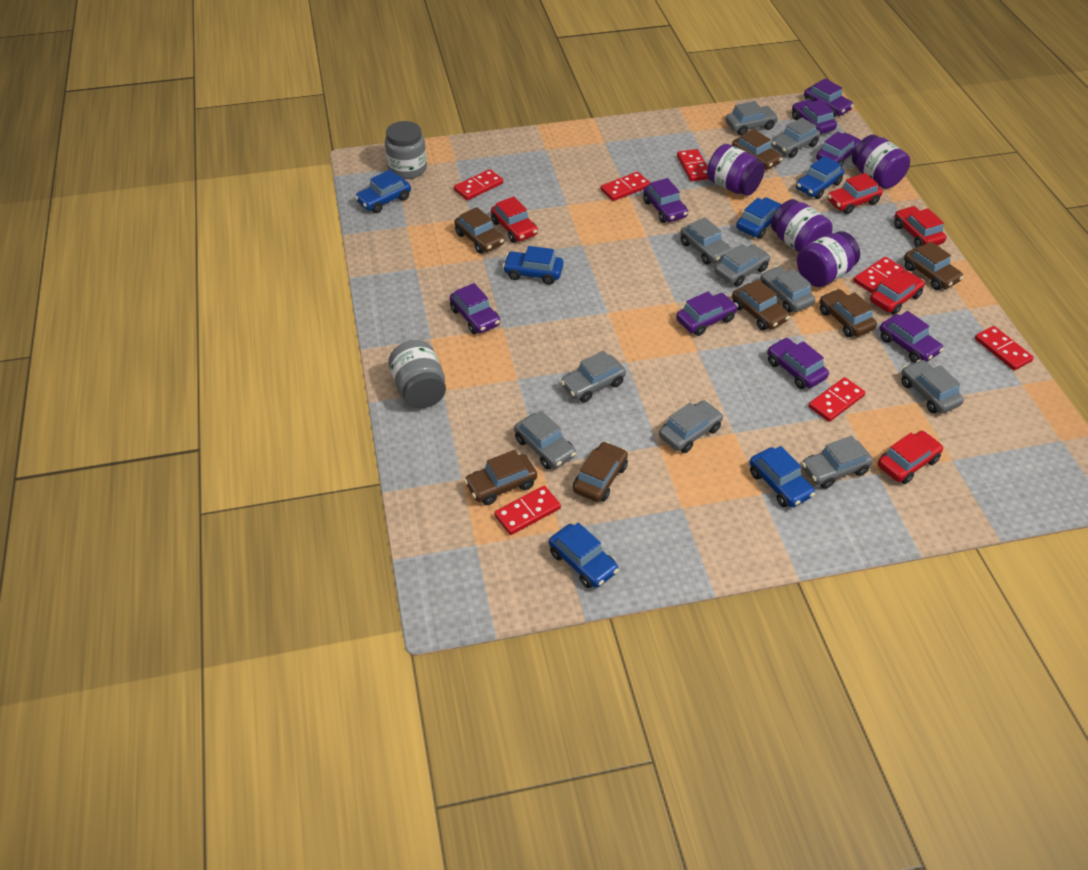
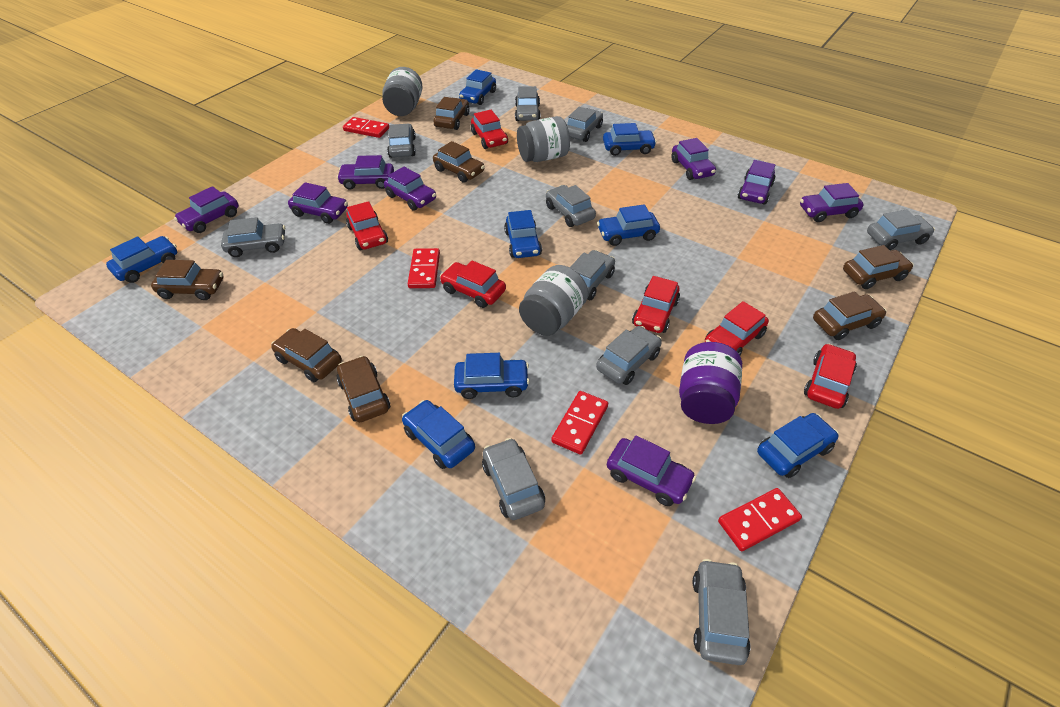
blue car: 6 -> 8
grey jar: 2 -> 3
purple jar: 4 -> 1
red car: 5 -> 6
red domino: 7 -> 4

